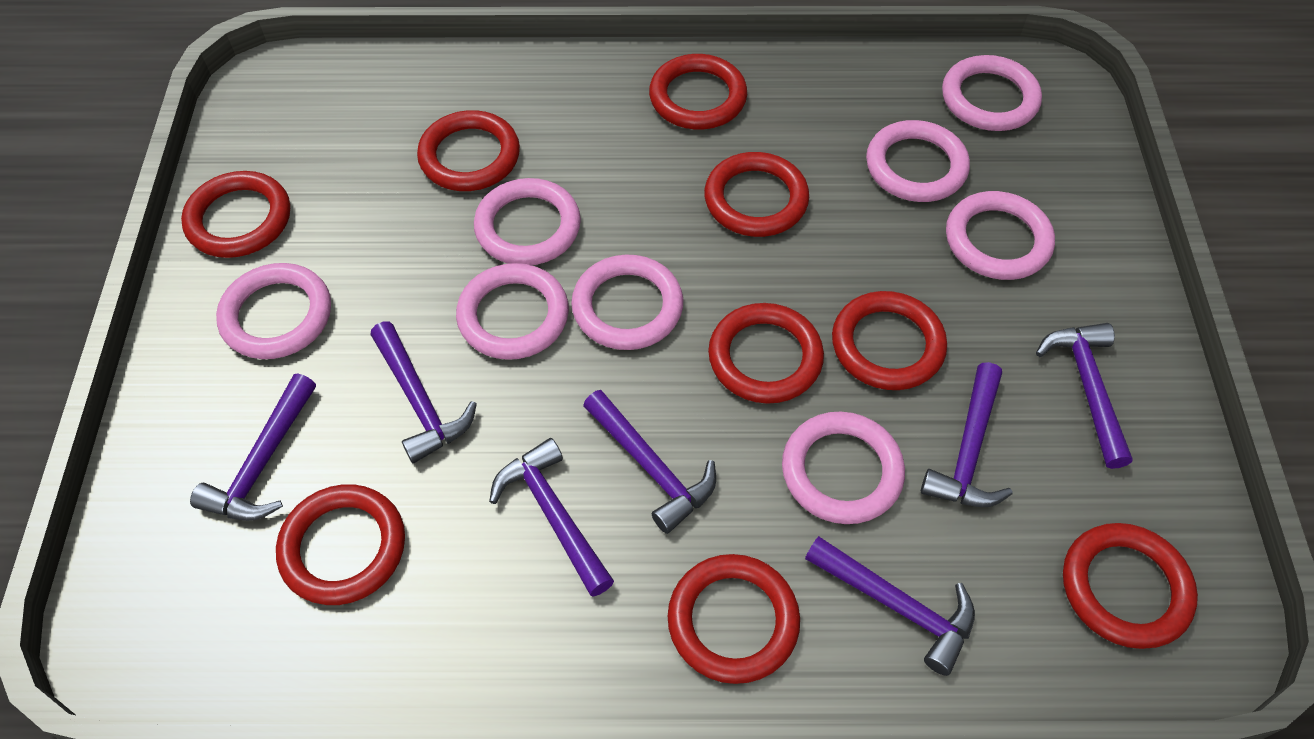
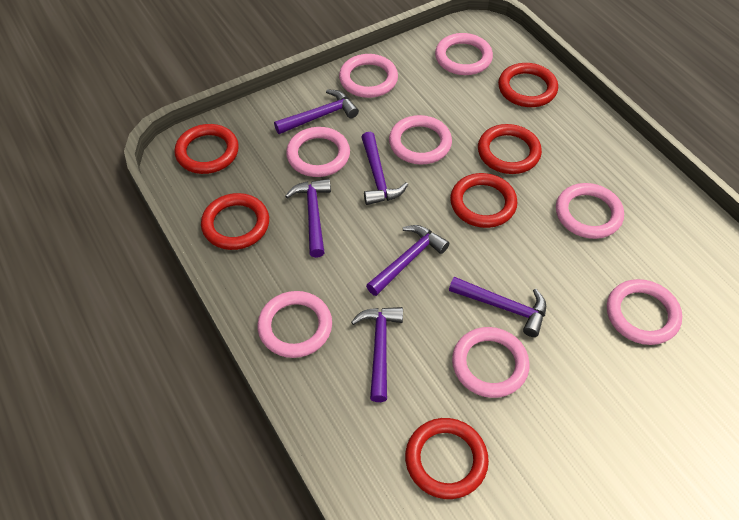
purple hammer: 7 -> 6
red ring: 9 -> 6

